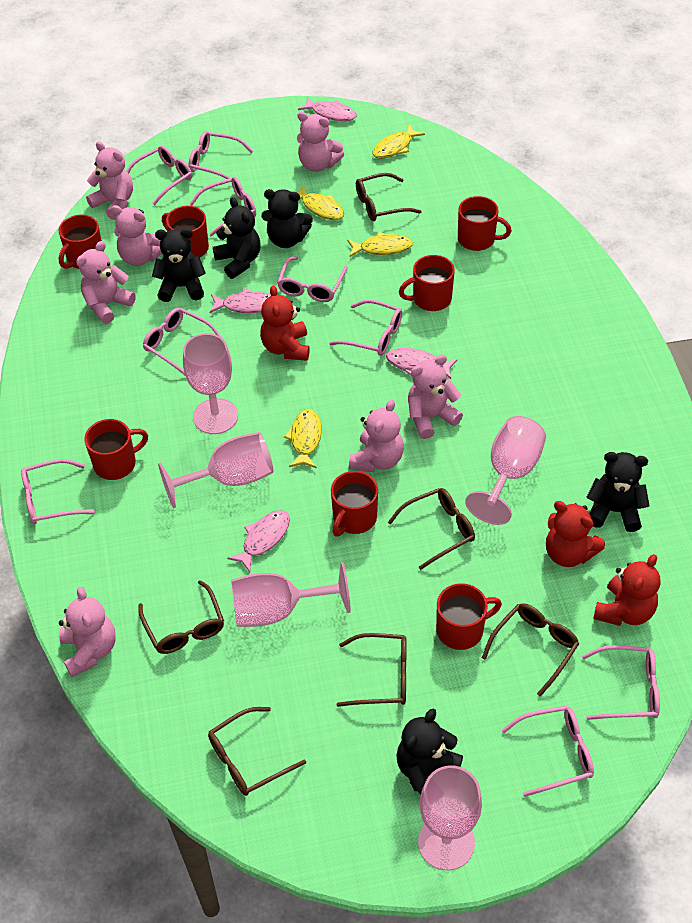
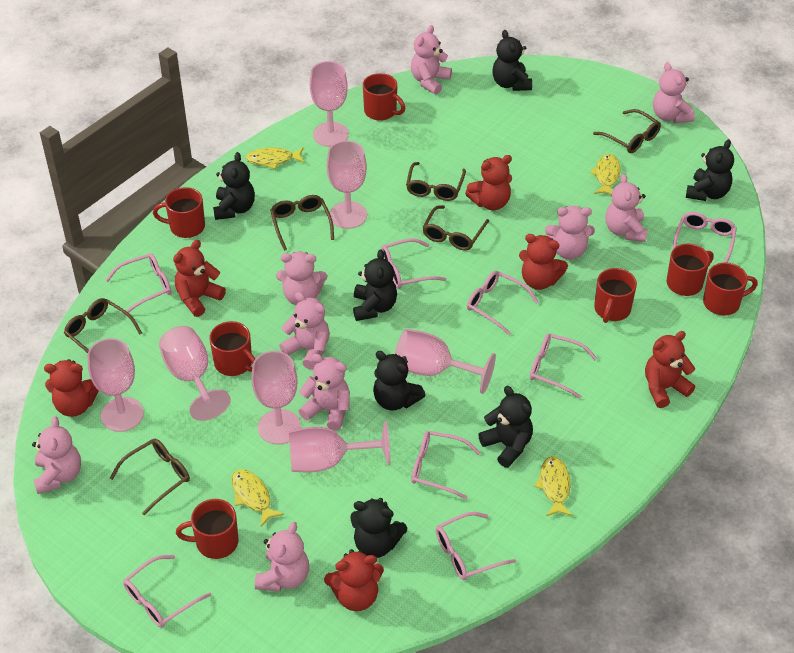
black teddy bear: 5 -> 7
pink fish: 4 -> 0
pink glasses: 9 -> 8
pink goblet: 5 -> 7
pink teddy bear: 7 -> 9
red teddy bear: 3 -> 6

